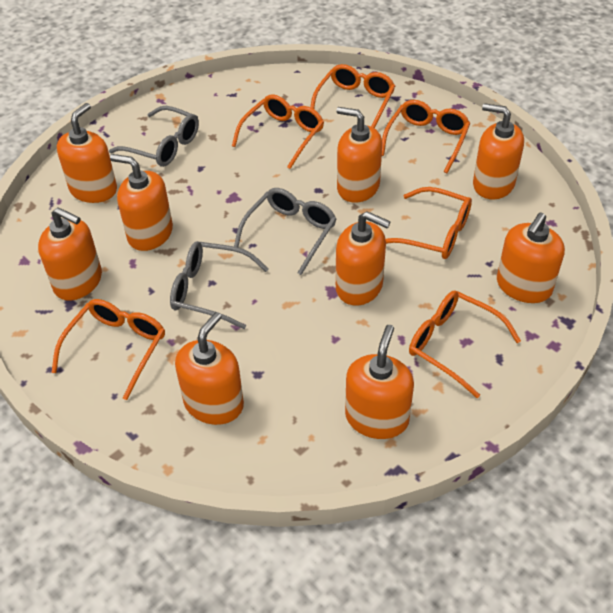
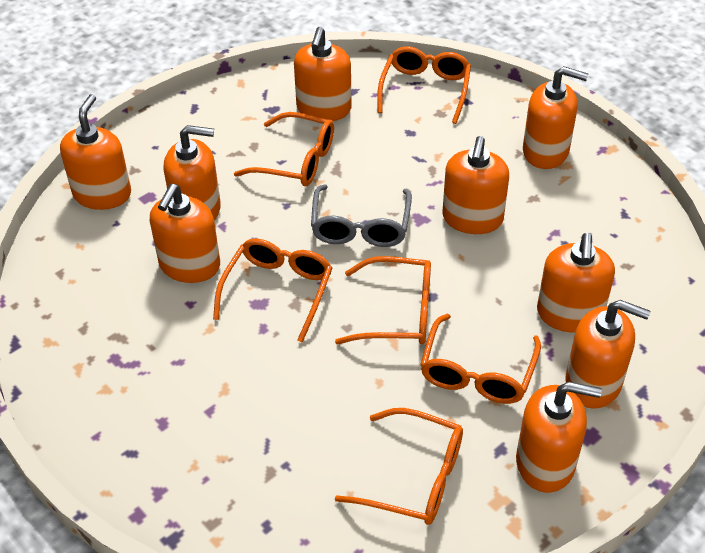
grey glasses: 3 -> 1

